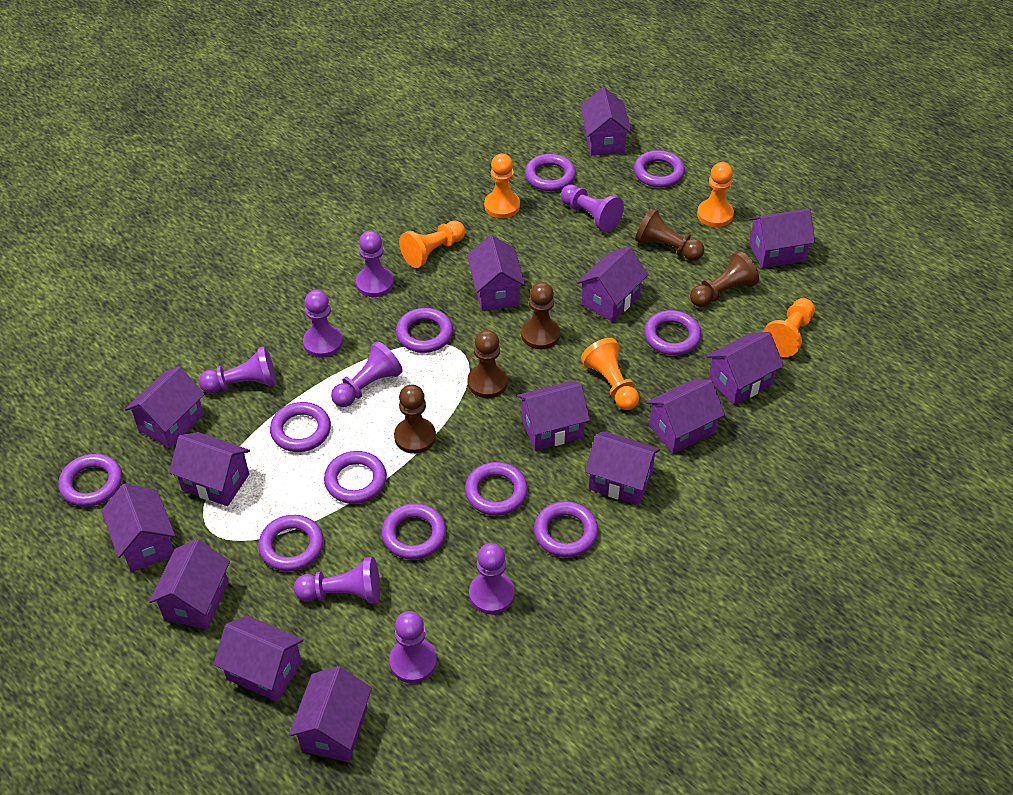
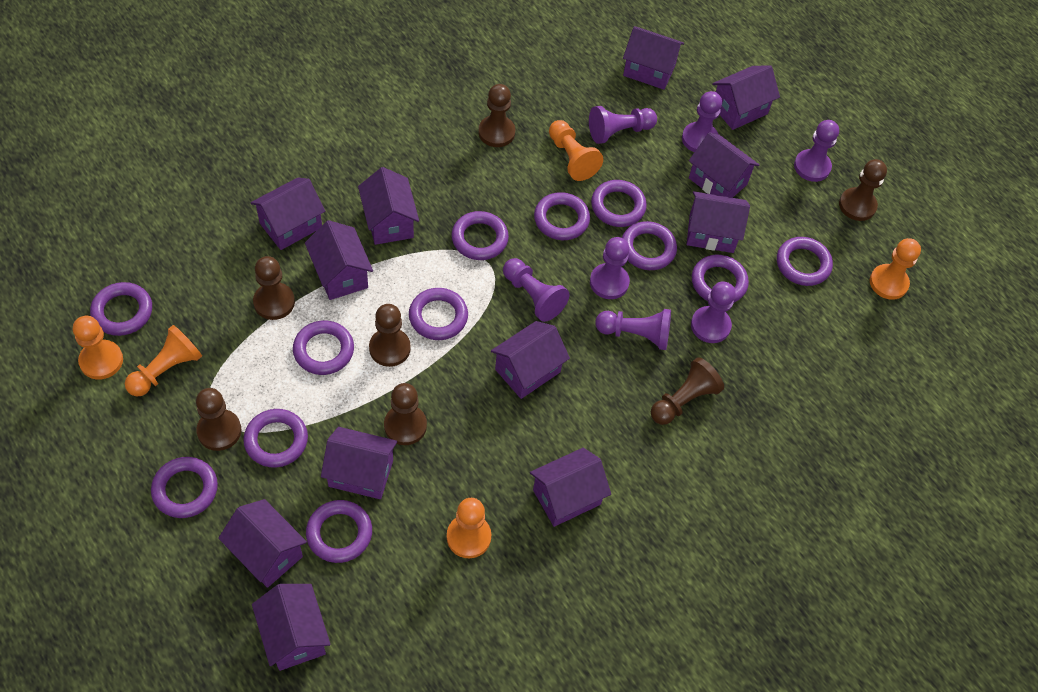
brown pawn: 5 -> 7
purple house: 14 -> 12
purple pawn: 8 -> 7
purple ring: 11 -> 12

